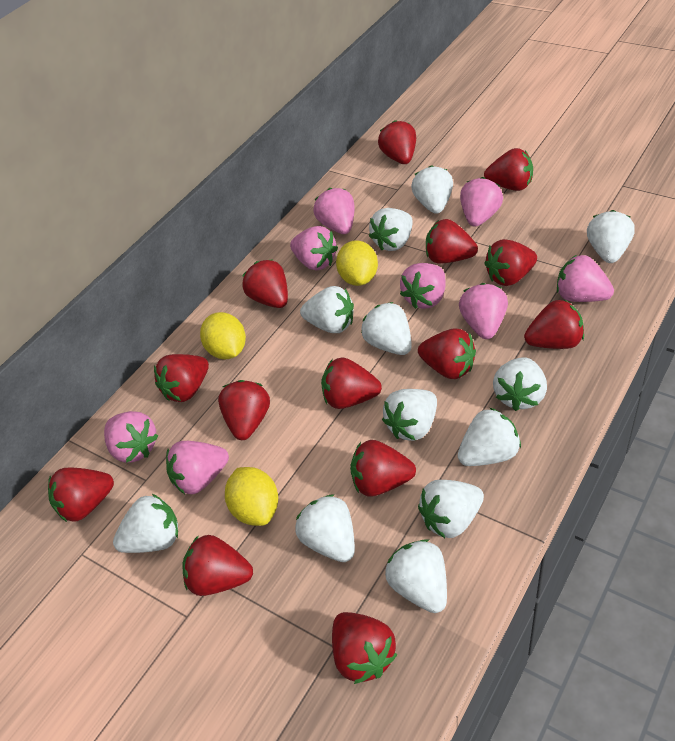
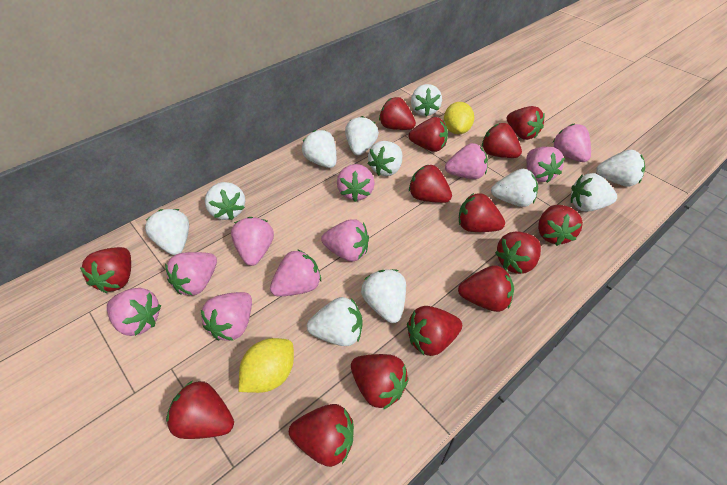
pink strawberry: 8 -> 10
white strawberry: 12 -> 11
yellow lemon: 3 -> 2

